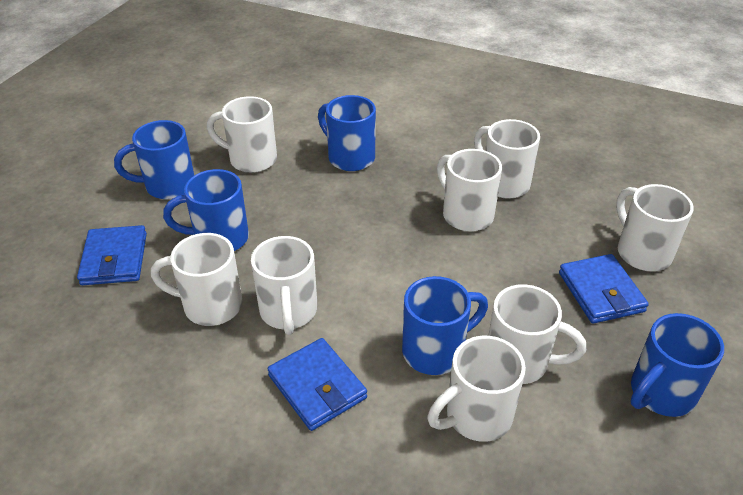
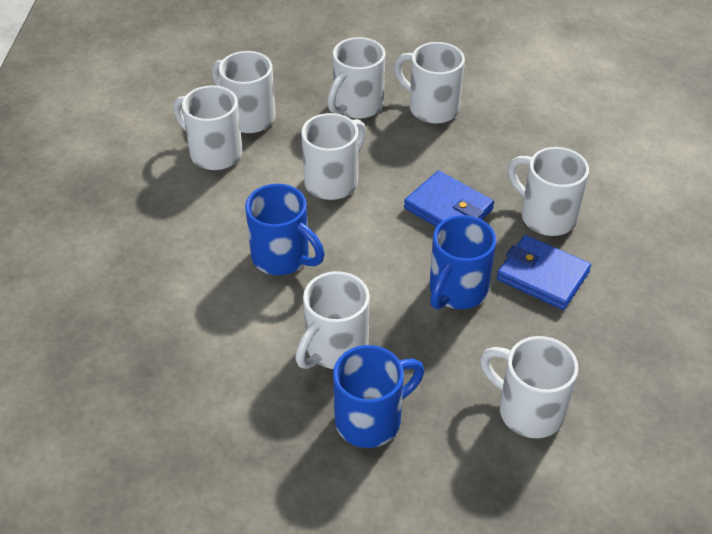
blue mug: 5 -> 3
blue wallet: 3 -> 2

